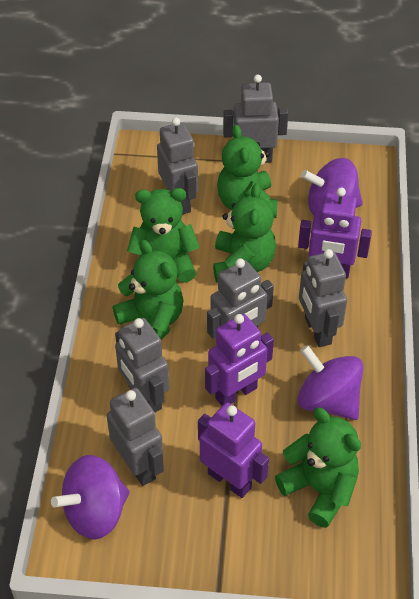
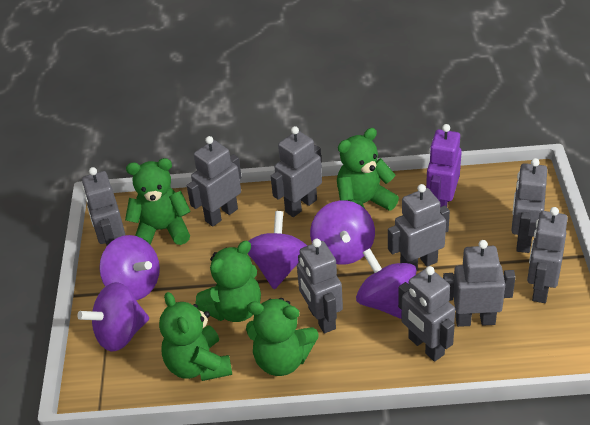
grey robot: 6 -> 9
purple robot: 3 -> 1
purple spinning top: 3 -> 5

